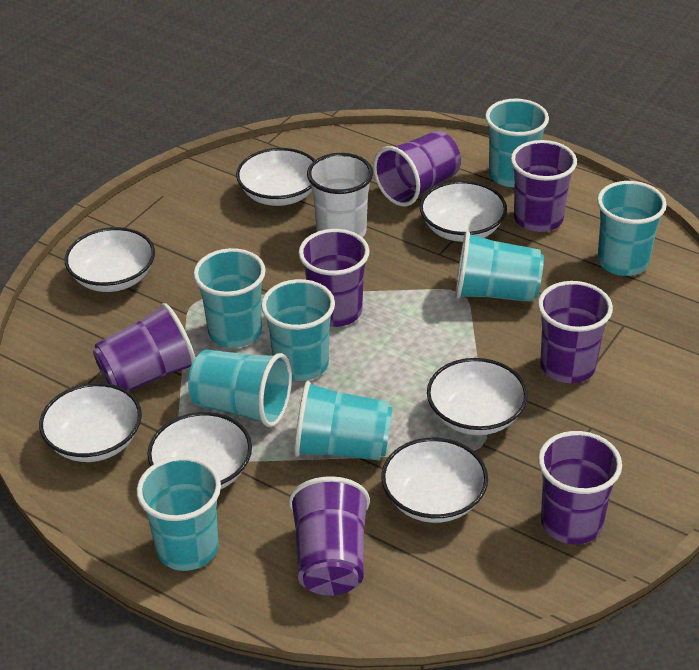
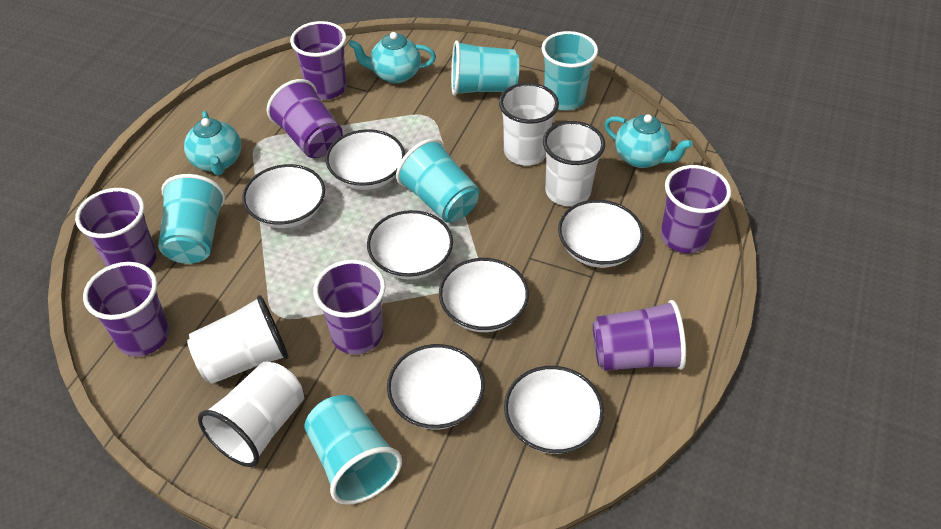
turquoise cup: 8 -> 5
turquoise teapot: 0 -> 3
white cup: 1 -> 4

